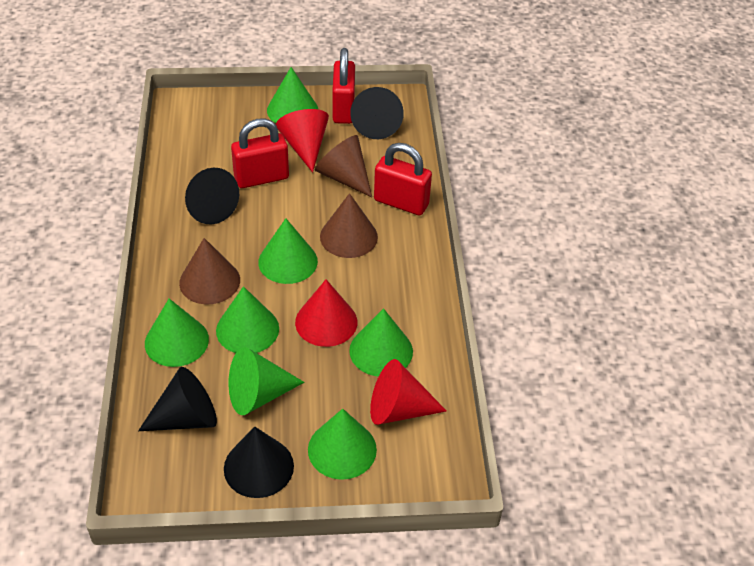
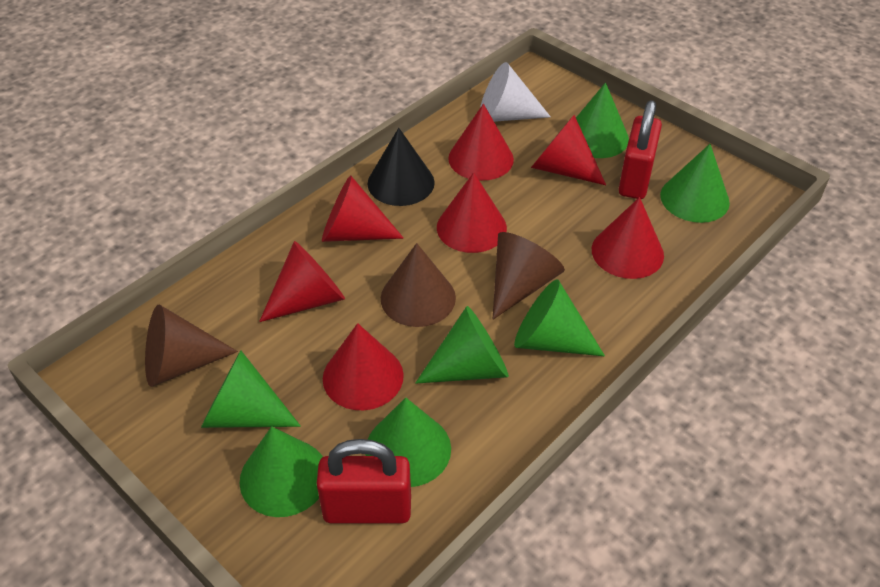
black cone: 4 -> 1
red cone: 3 -> 7
red padlock: 3 -> 2
white cone: 0 -> 1

